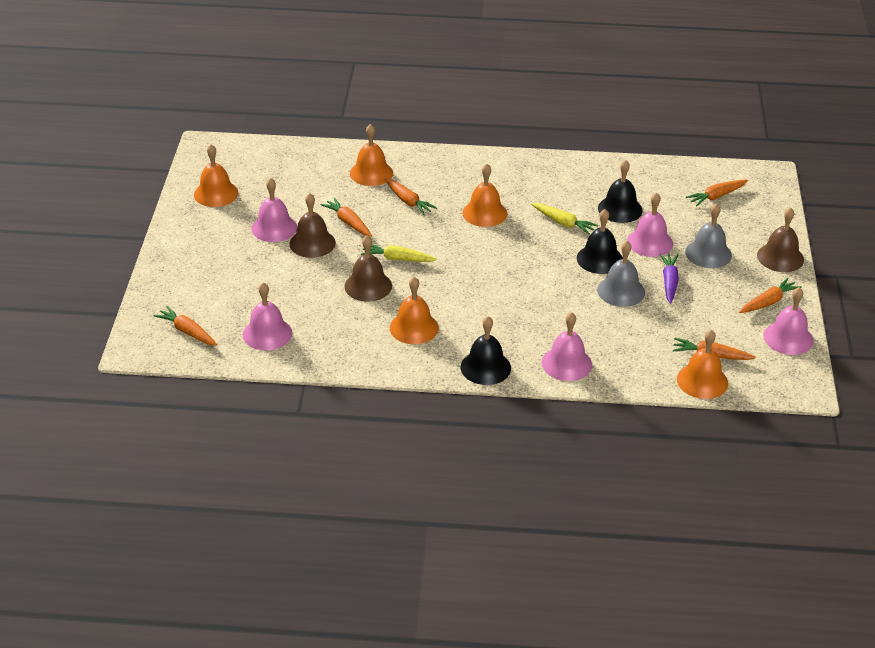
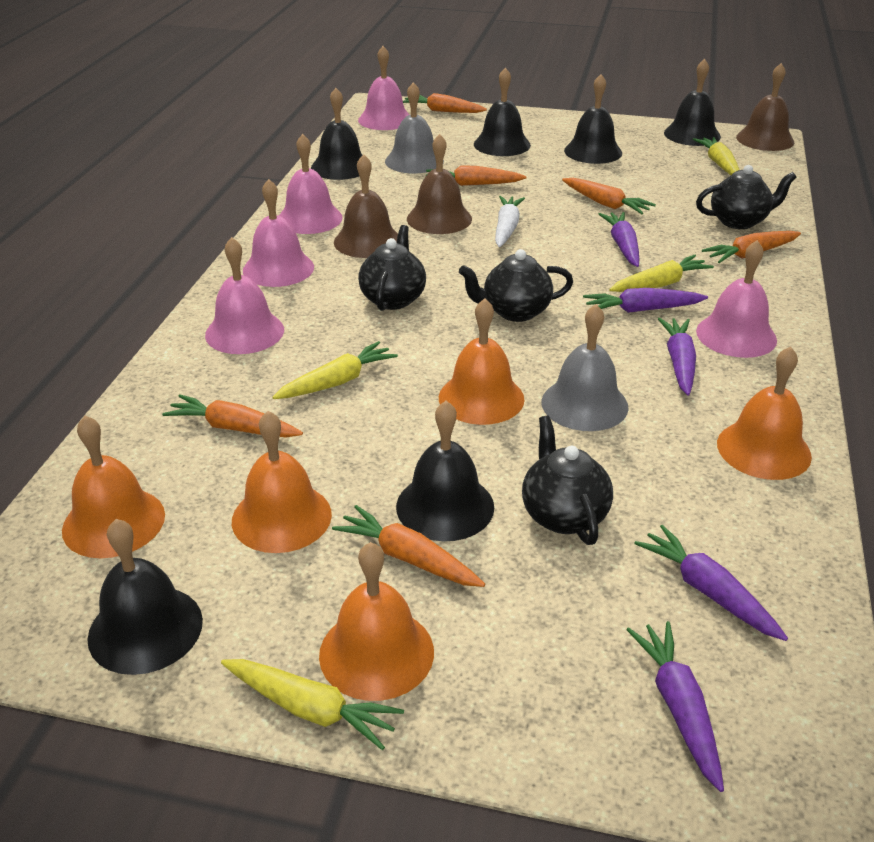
black bell: 3 -> 6
black teapot: 0 -> 4
purple carrot: 1 -> 5
white carrot: 0 -> 1
yellow carrot: 2 -> 4

